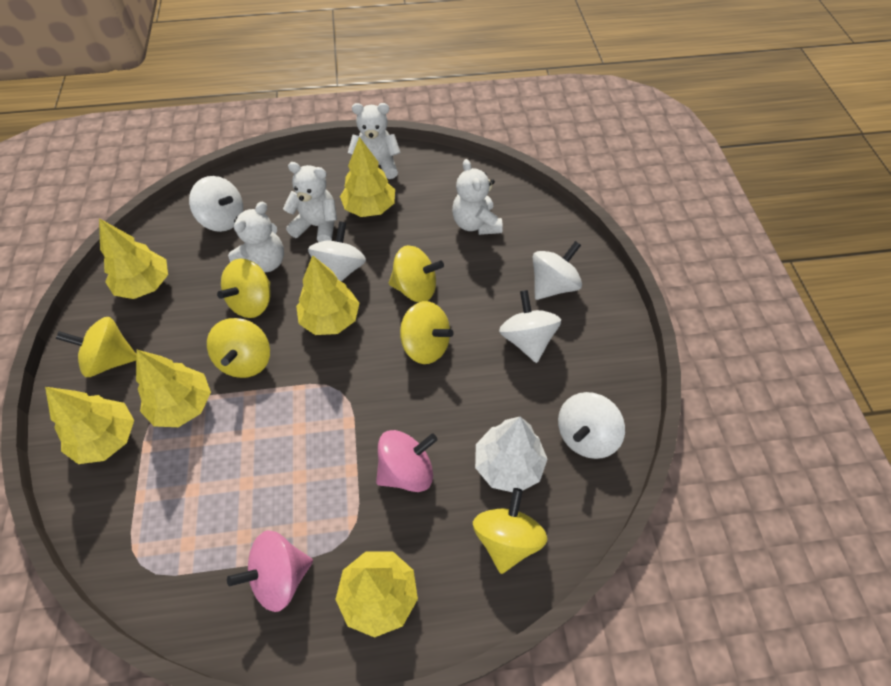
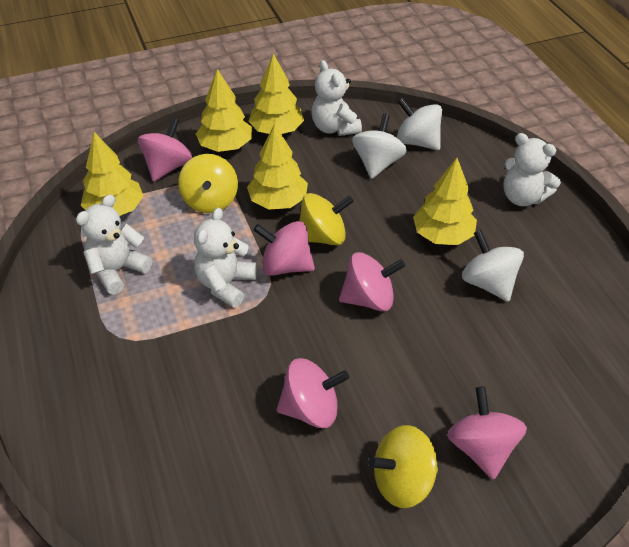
pink spinning top: 2 -> 5
white spinning top: 5 -> 3
white tree: 1 -> 0
yellow spinning top: 6 -> 3
yellow tree: 6 -> 5

